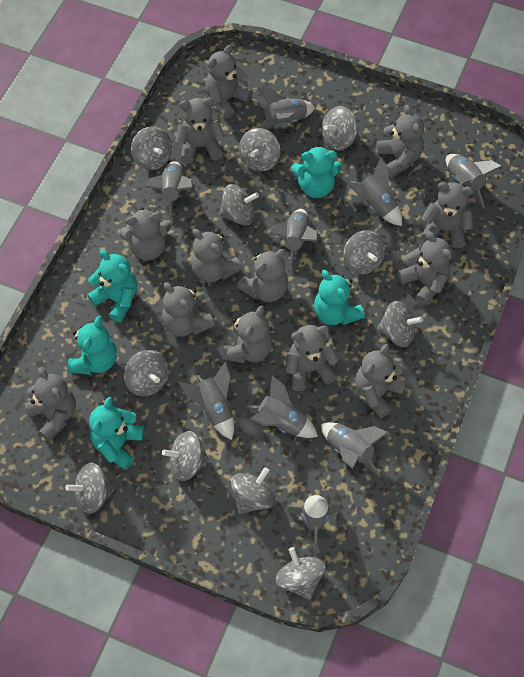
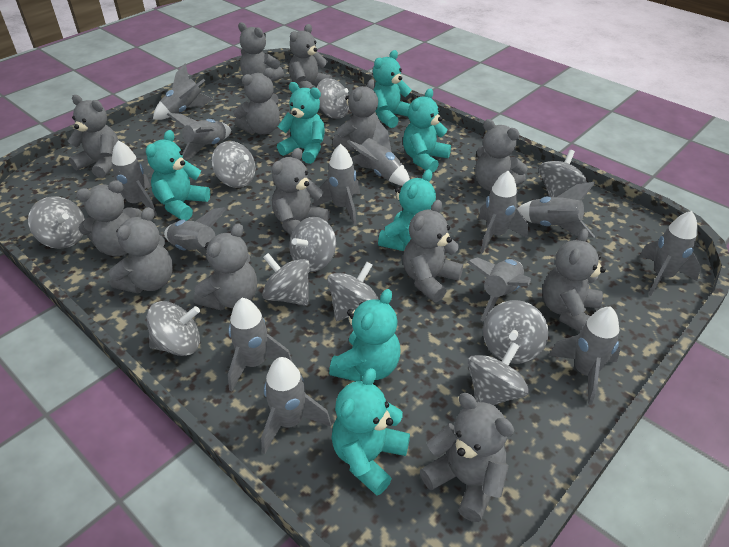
grey rocket: 9 -> 13
grey spinning top: 11 -> 10
turquoise teddy bear: 5 -> 7

